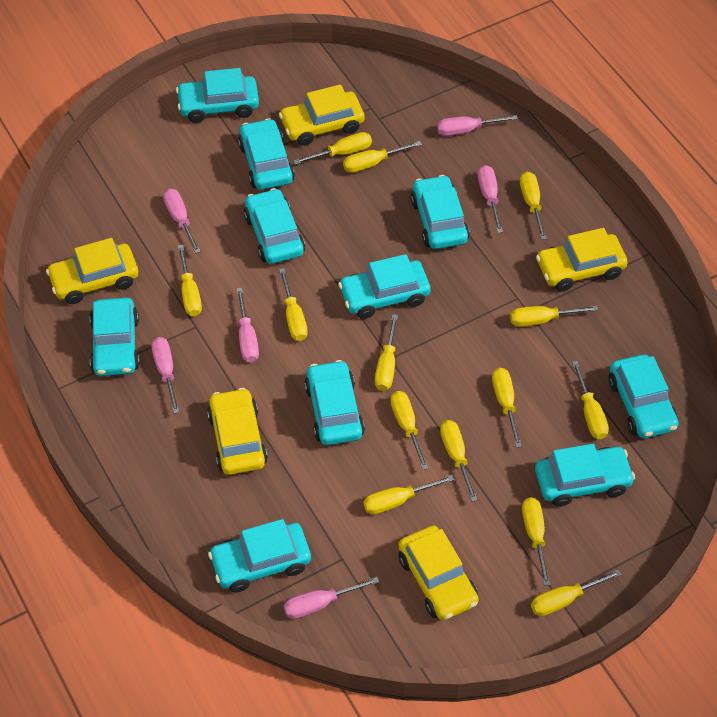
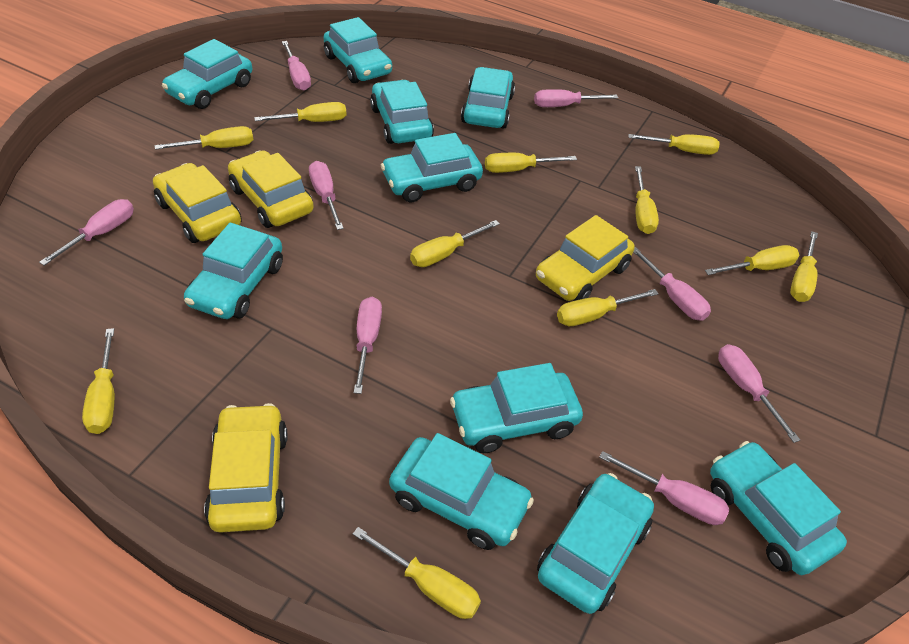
pink screwdriver: 6 -> 8
yellow car: 5 -> 4
yellow screwdriver: 14 -> 11

